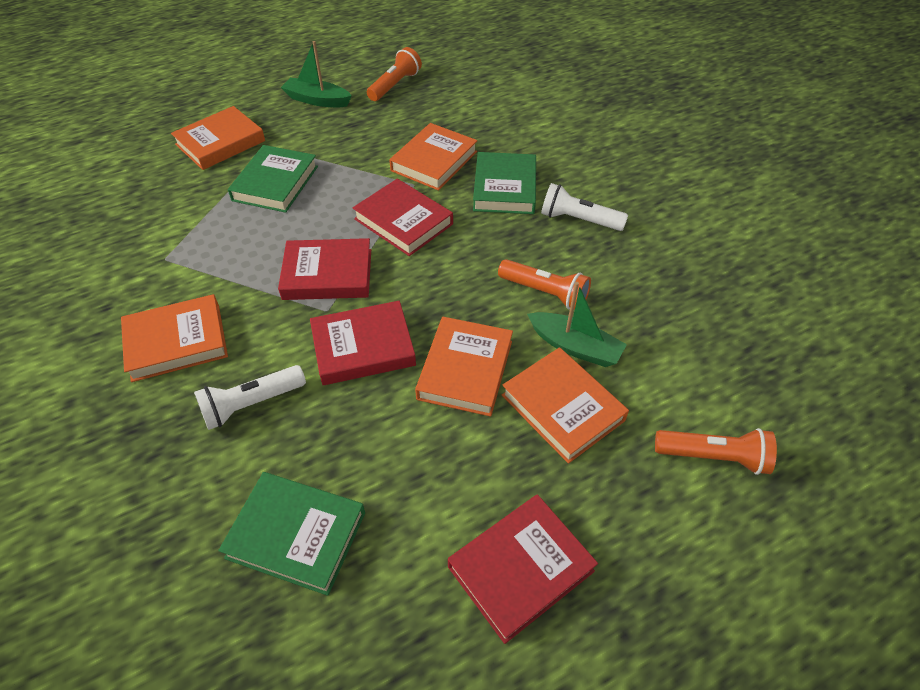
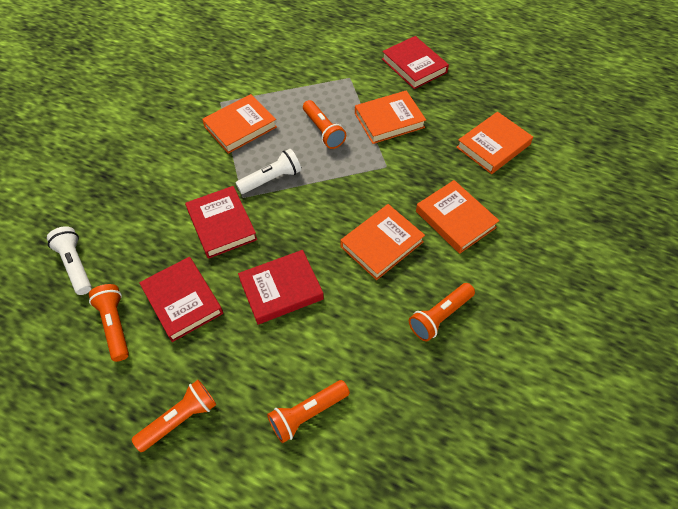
green boat: 2 -> 0
green book: 3 -> 0
orange flashlight: 3 -> 5

